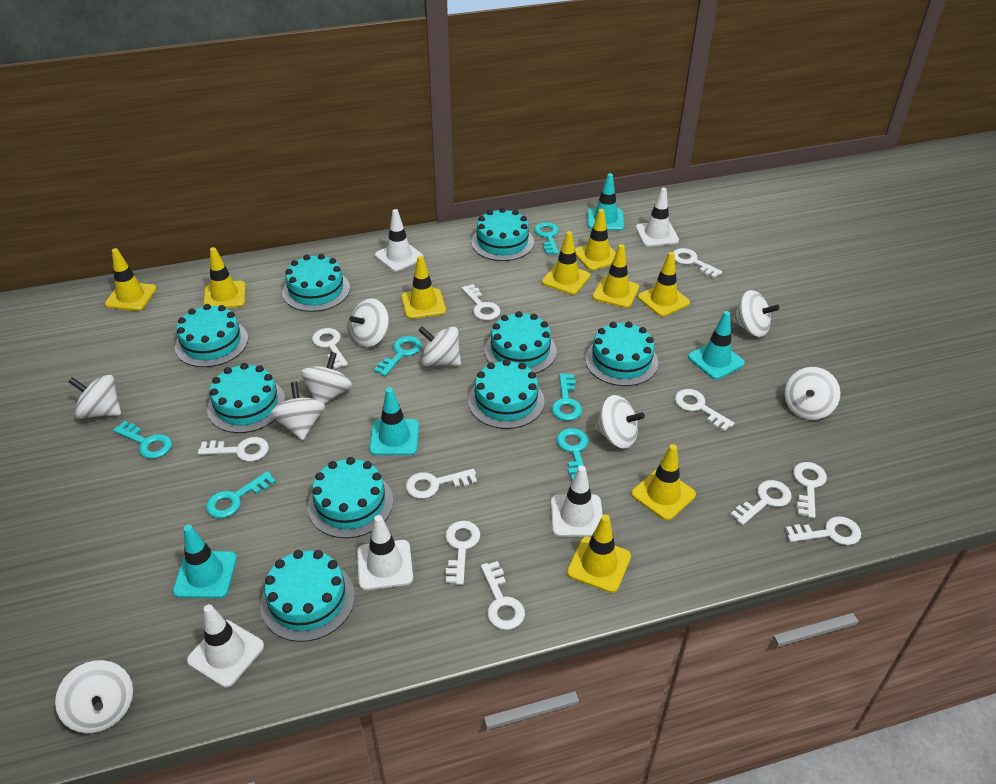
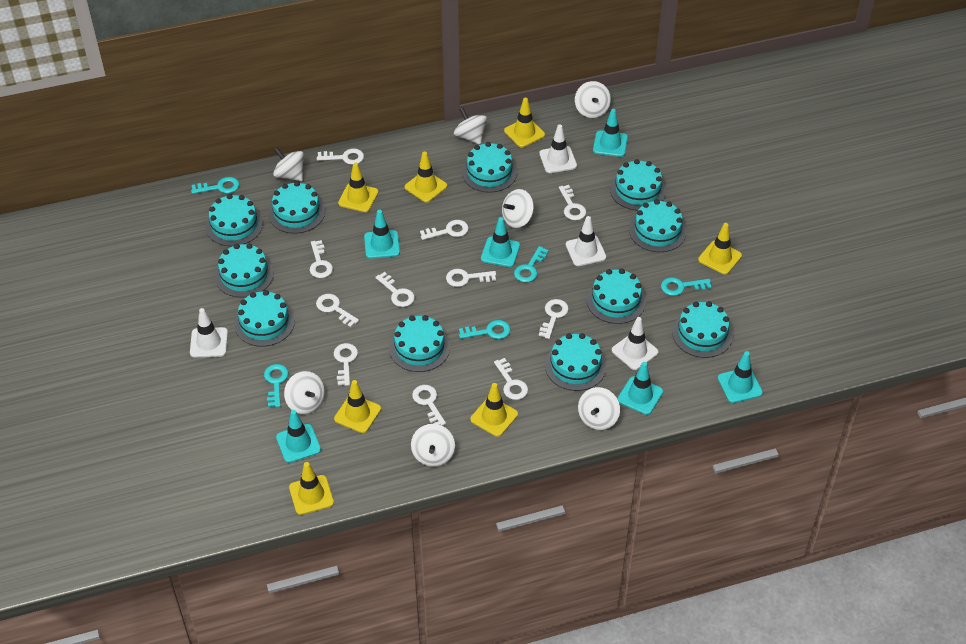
turquoise cake: 9 -> 11
turquoise key: 6 -> 5
turquoise traffic cone: 4 -> 6
white spinning top: 9 -> 7
white traffic cone: 5 -> 4
yellow traffic cone: 9 -> 7

